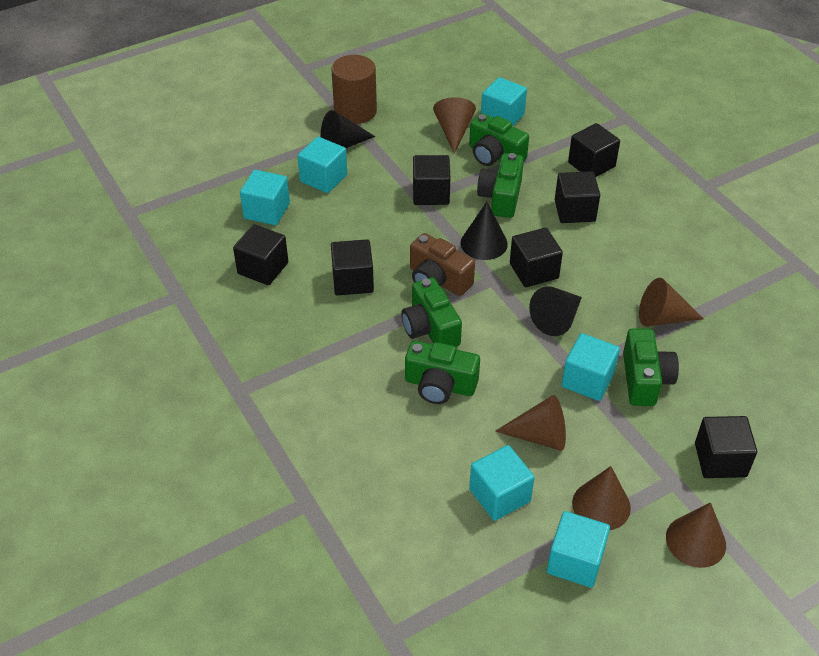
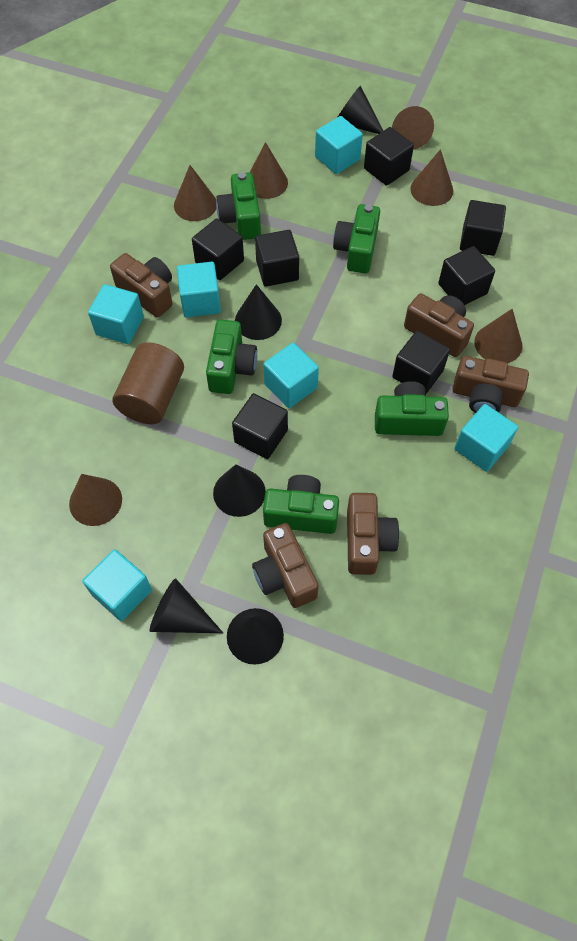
black cone: 3 -> 5
brown camera: 1 -> 5
brown cone: 5 -> 6

